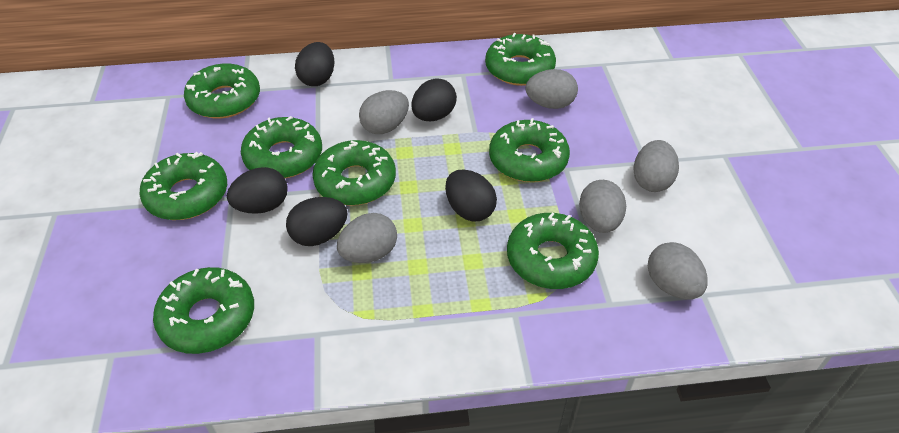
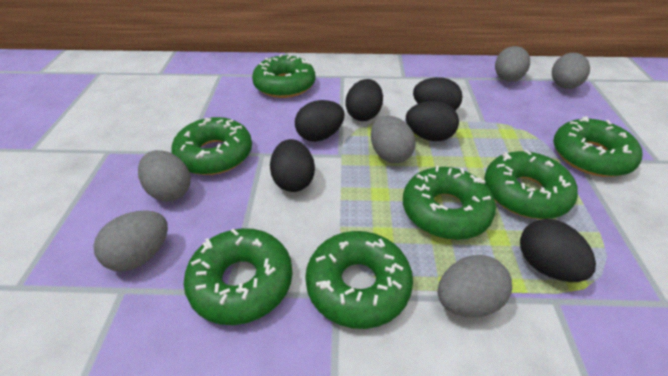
black egg: 5 -> 6
green donut: 8 -> 7

